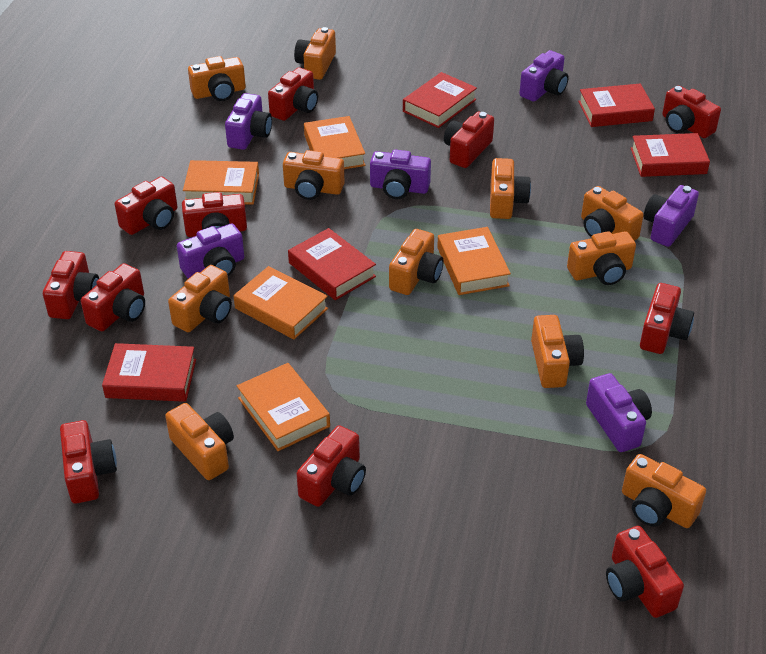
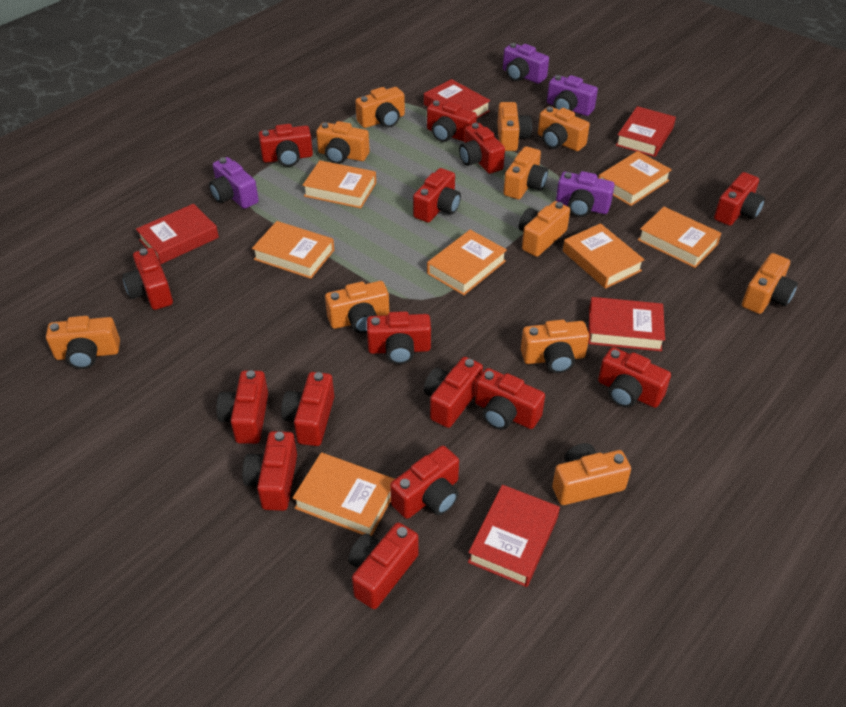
orange book: 5 -> 7
purple camera: 6 -> 4
red camera: 11 -> 15

